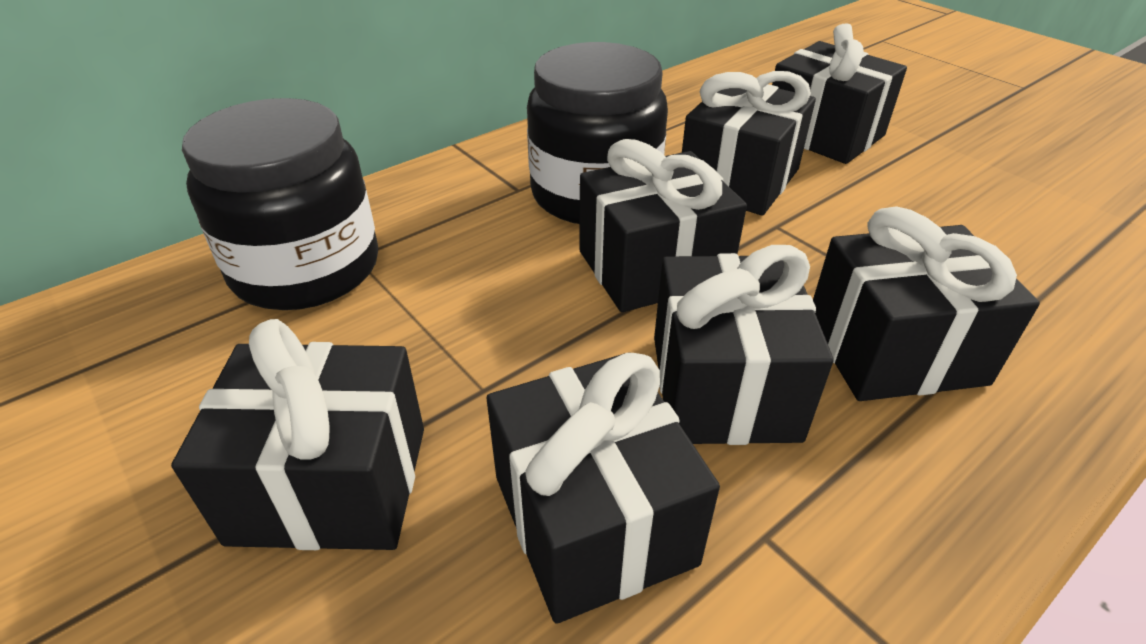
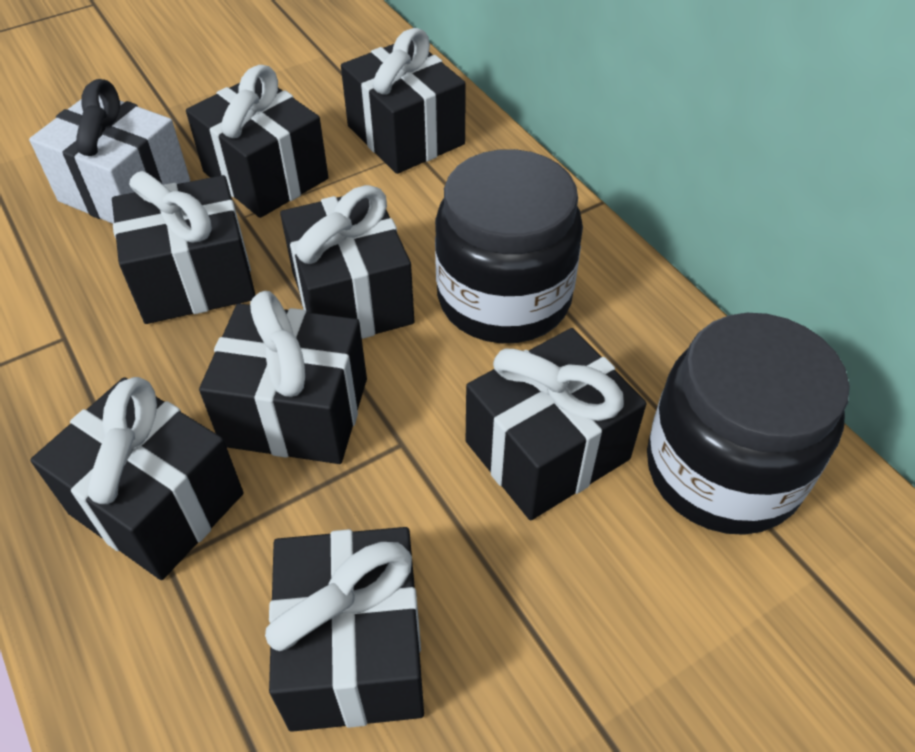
black gift: 7 -> 8
white gift: 0 -> 1

